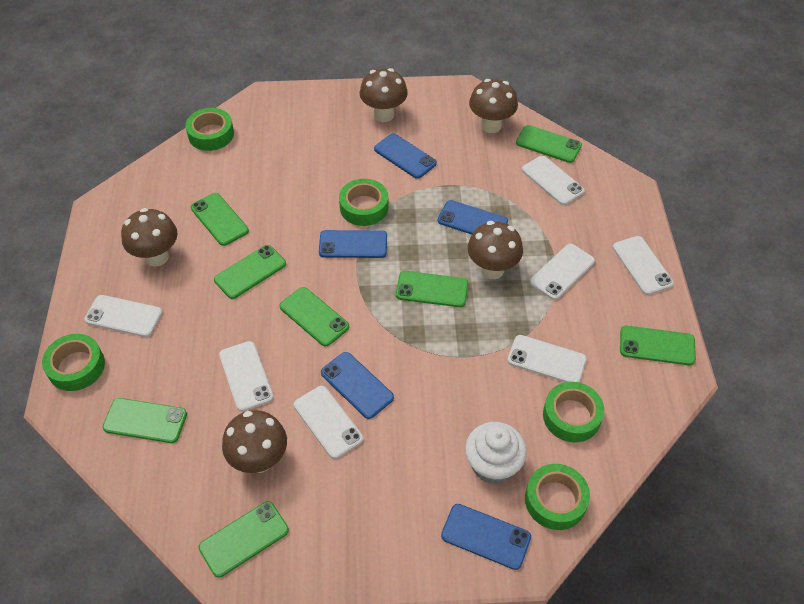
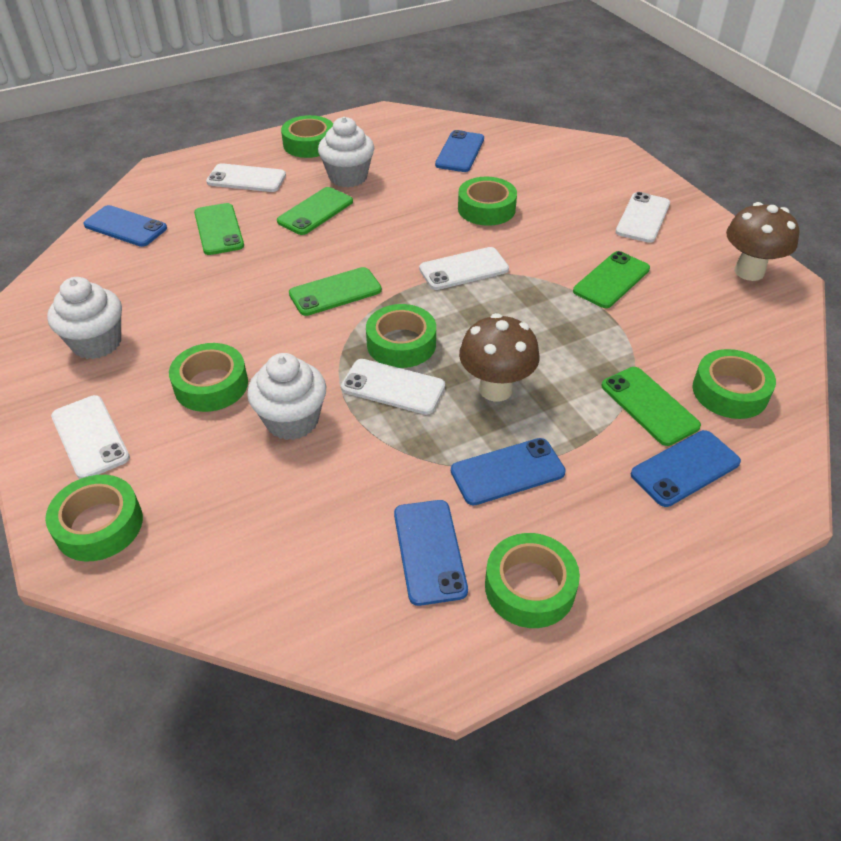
brown mushroom: 5 -> 2
green phone: 8 -> 5
green tape: 5 -> 7
white cupcake: 1 -> 3
white phone: 7 -> 5

